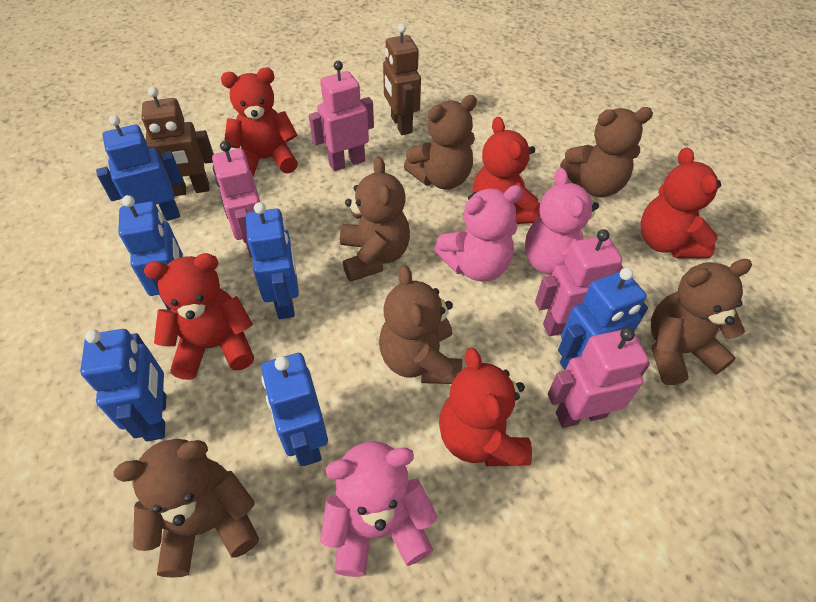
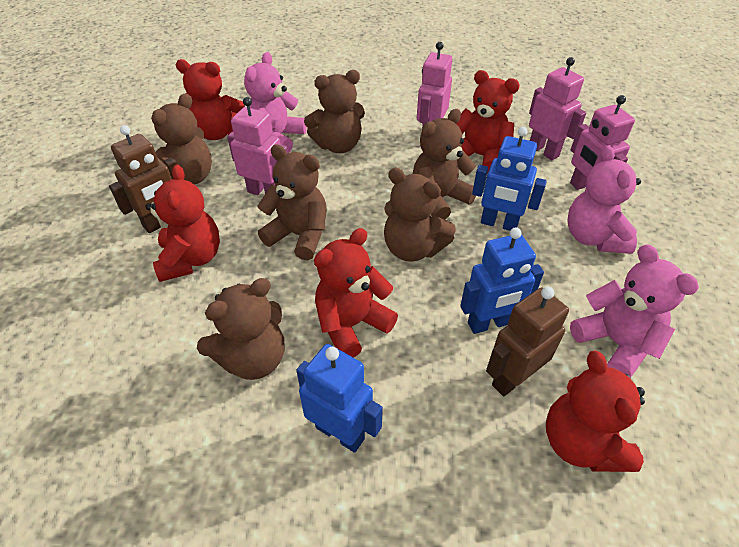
blue robot: 6 -> 3

